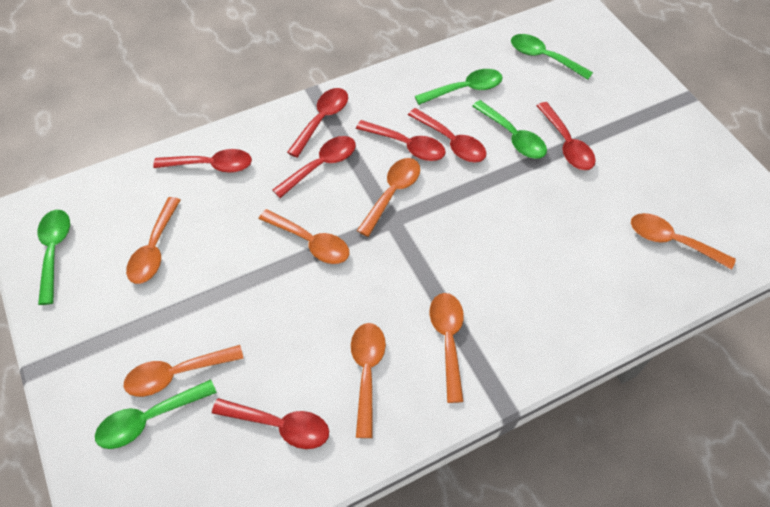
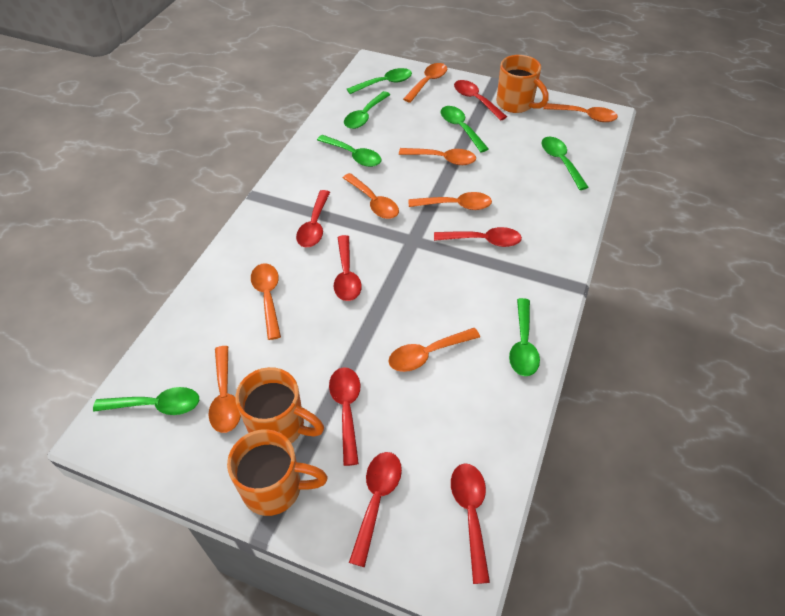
green spoon: 5 -> 7
orange mug: 0 -> 3
orange spoon: 7 -> 8

